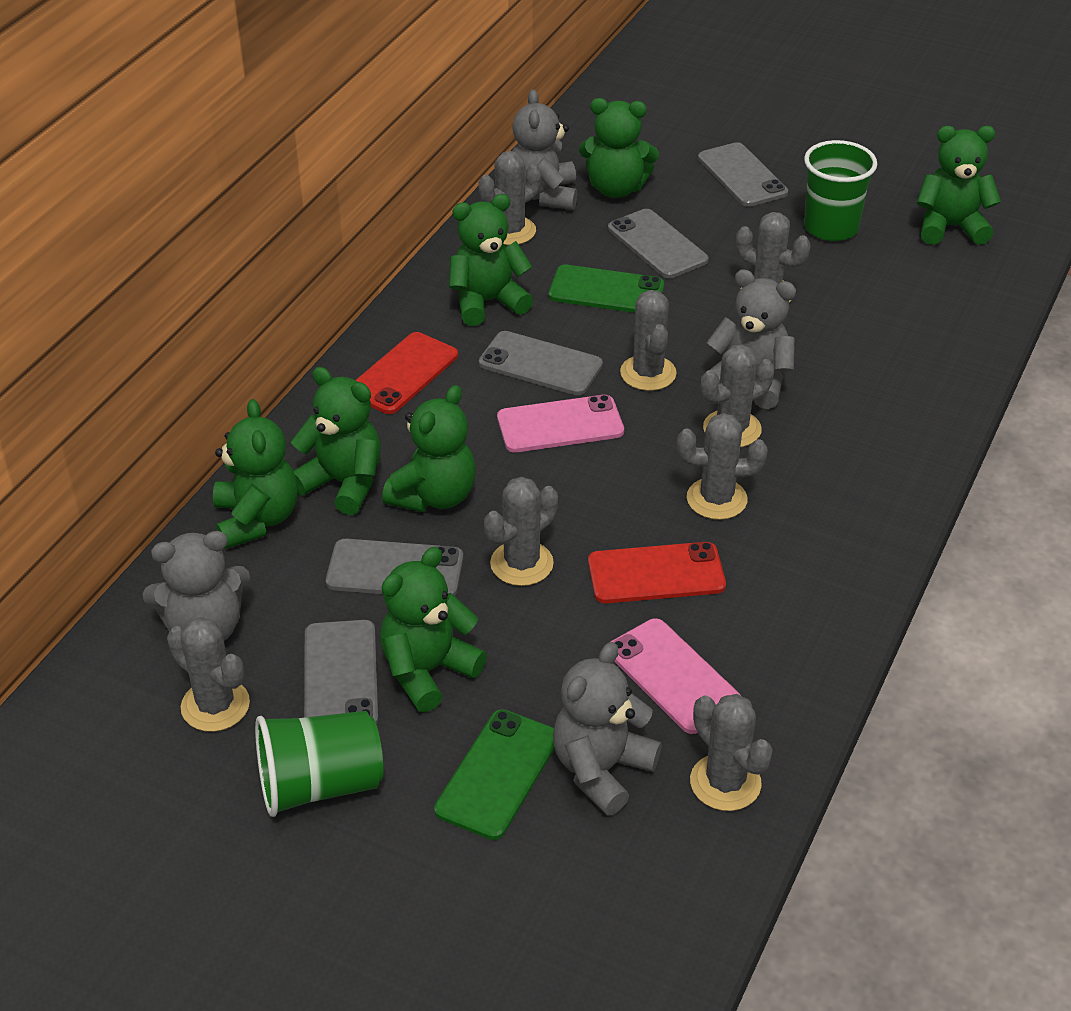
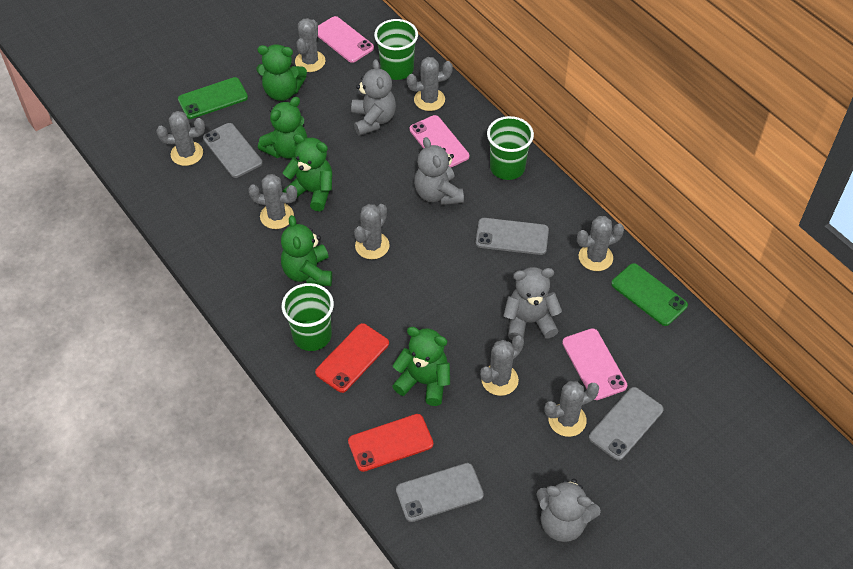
green cup: 2 -> 3
green teddy bear: 7 -> 5
grey phone: 5 -> 4
pink phone: 2 -> 3

